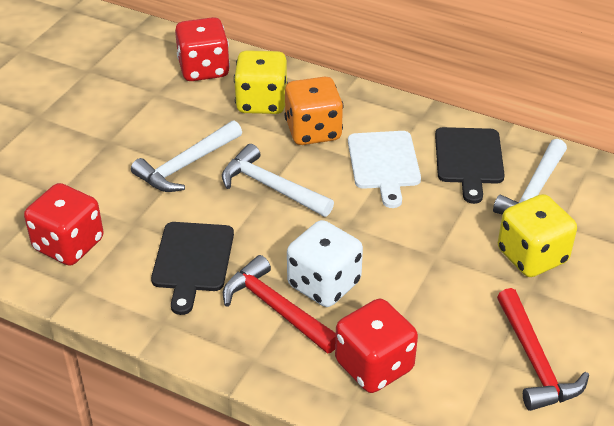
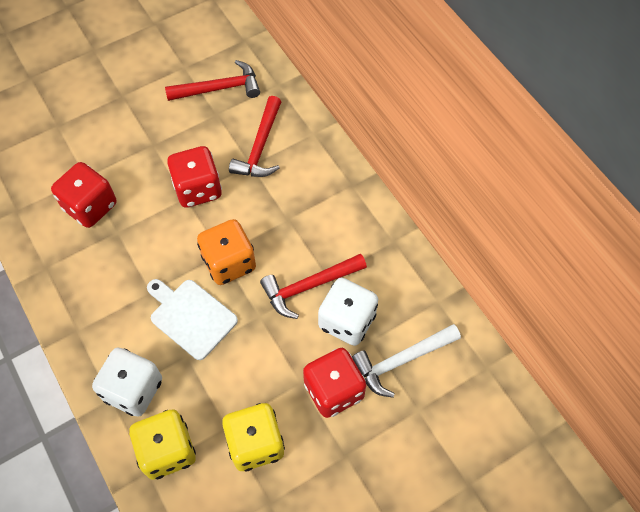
black cutting board: 2 -> 0
red hammer: 2 -> 3
white dice: 1 -> 2
white hammer: 3 -> 1

